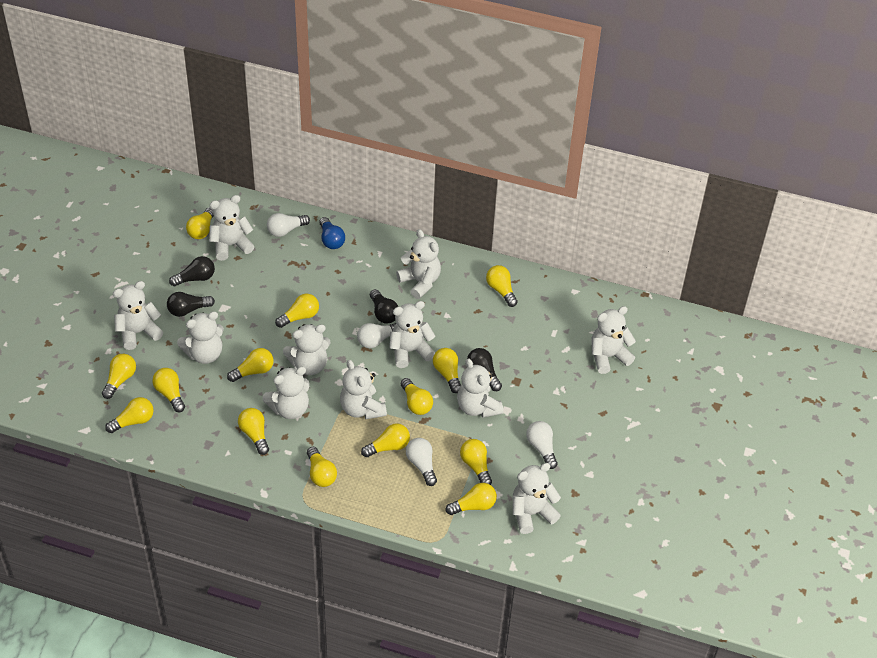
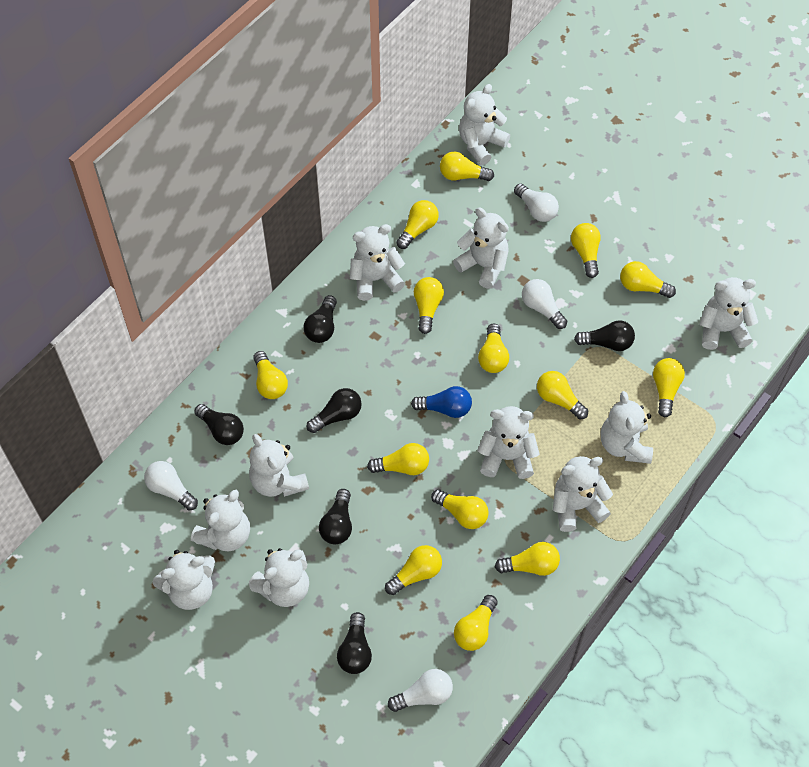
black light bulb: 4 -> 6

